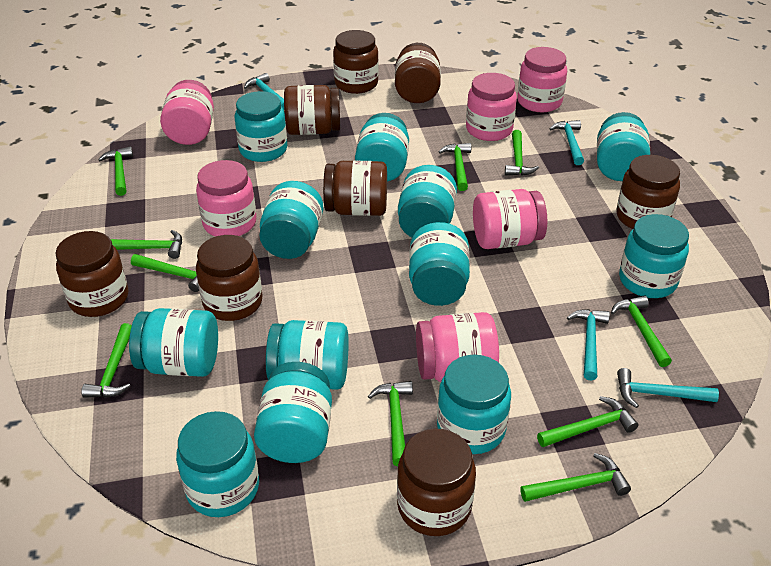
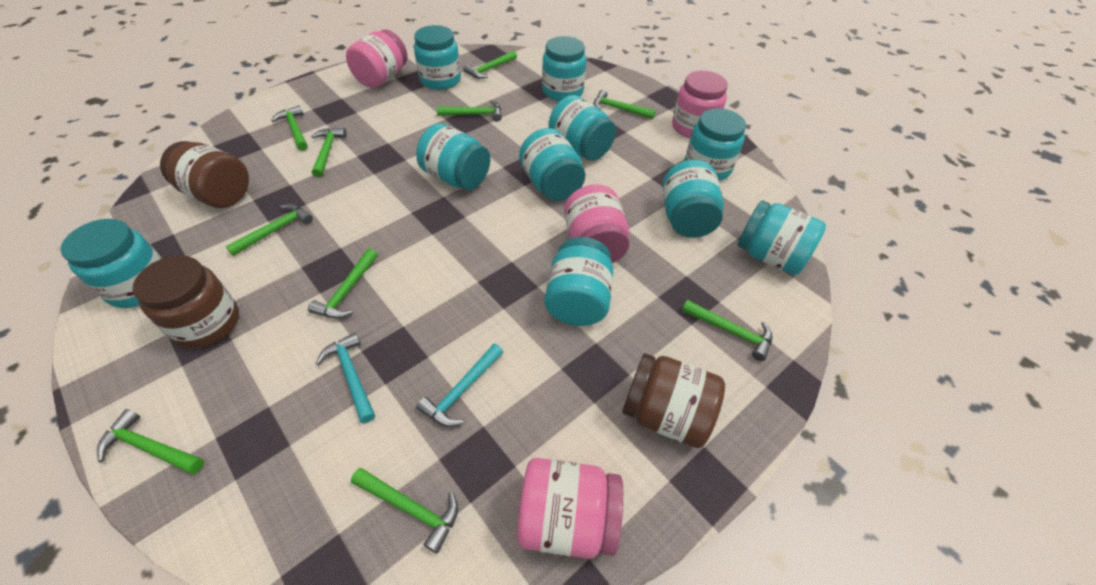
brown jar: 8 -> 3
pink jar: 6 -> 4
turquoise hammer: 4 -> 2
turquoise jar: 12 -> 10

